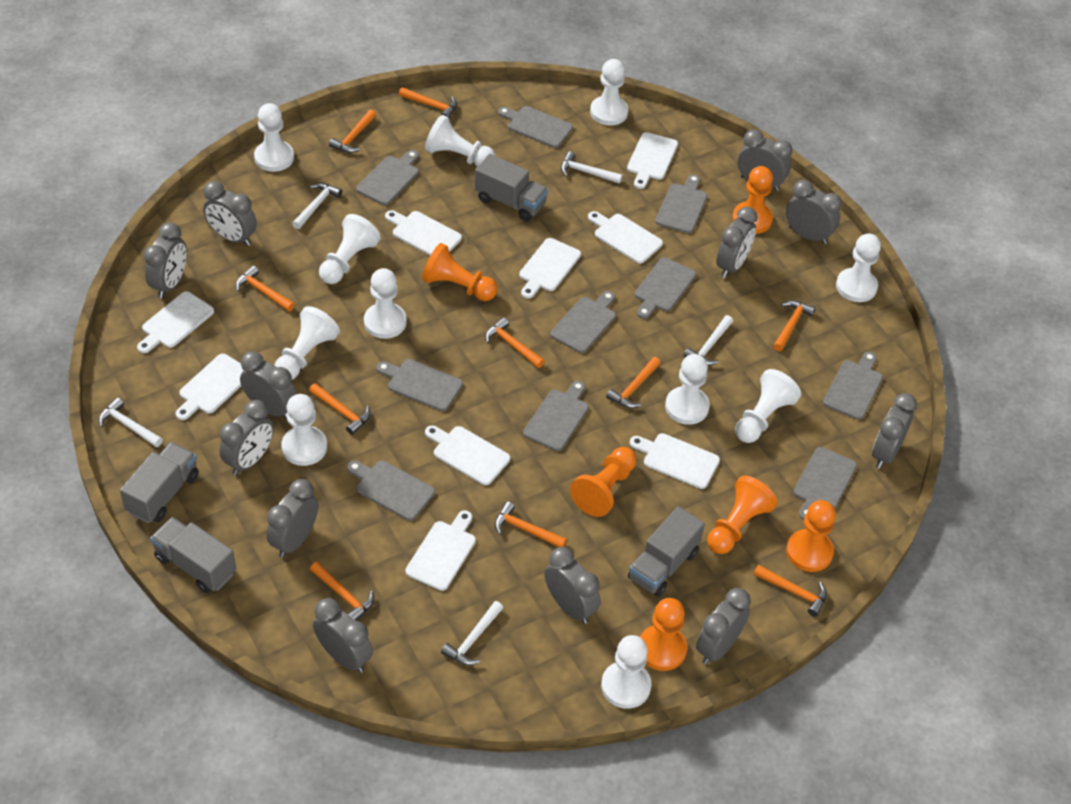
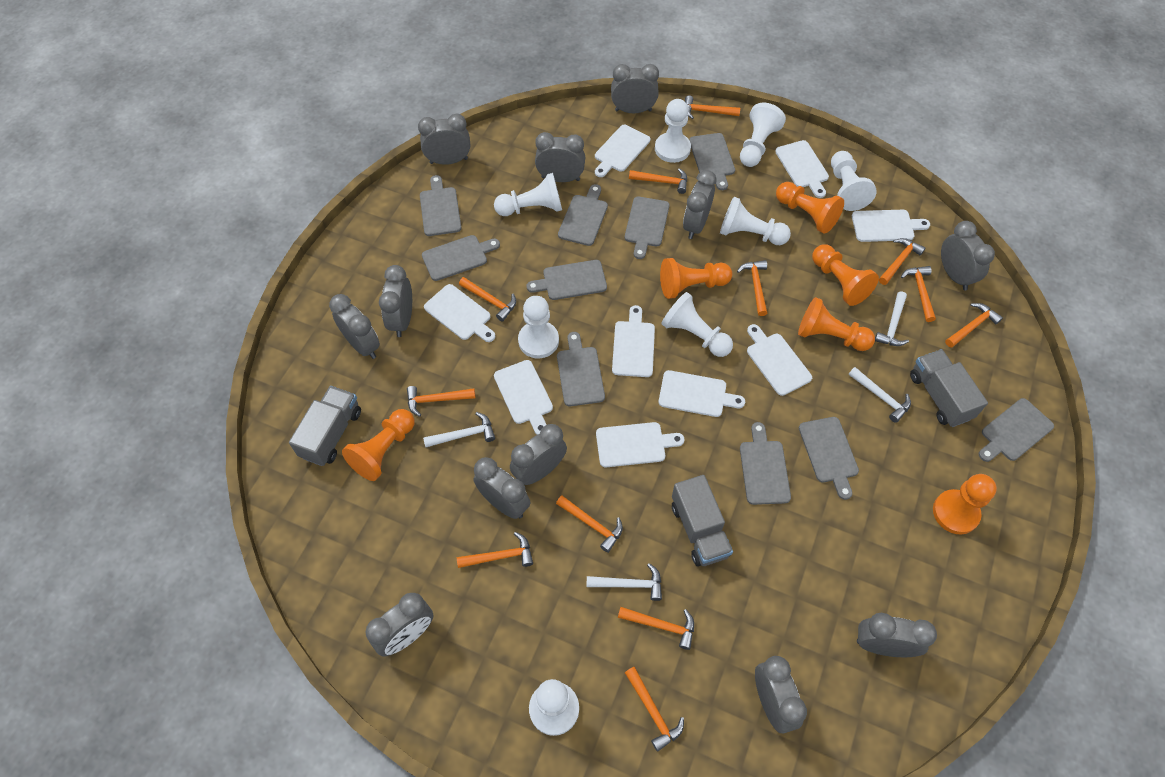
grey truck: 4 -> 3
orange hammer: 10 -> 12
white hammer: 5 -> 4
white pawn: 11 -> 8

